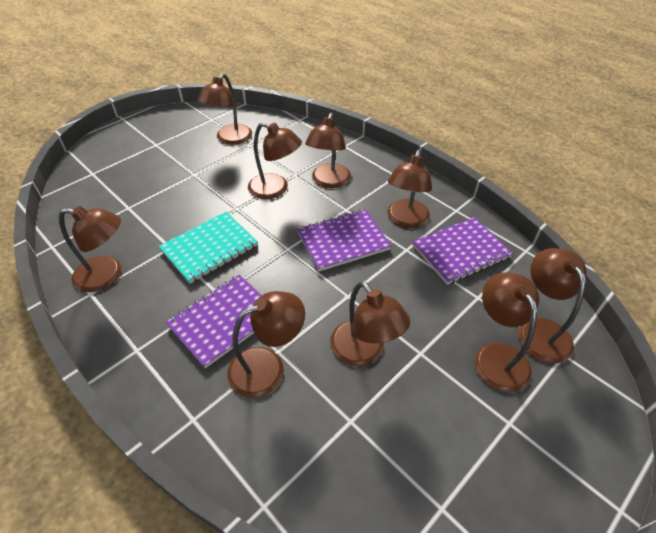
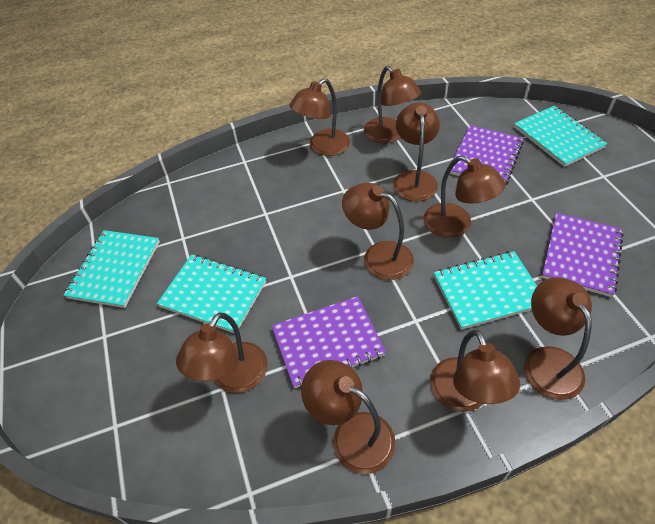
turquoise notebook: 1 -> 4

